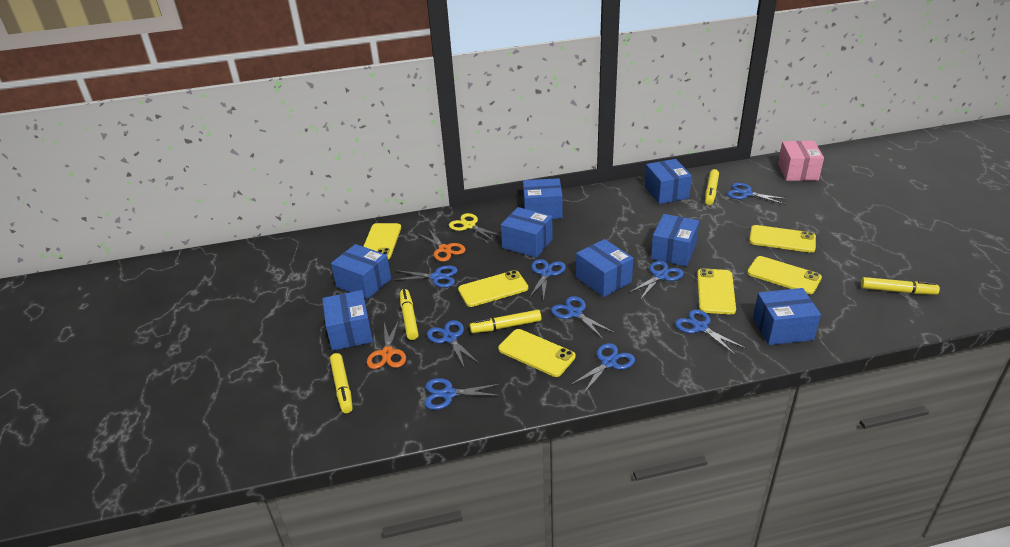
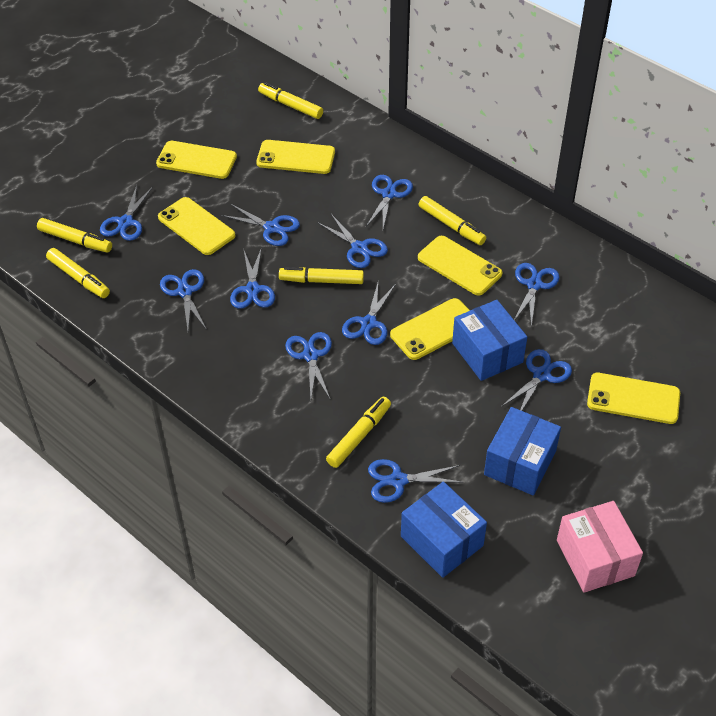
blue box: 8 -> 3
blue scissors: 9 -> 11
orange scissors: 2 -> 0
yellow marker: 5 -> 6
yellow scissors: 1 -> 0

